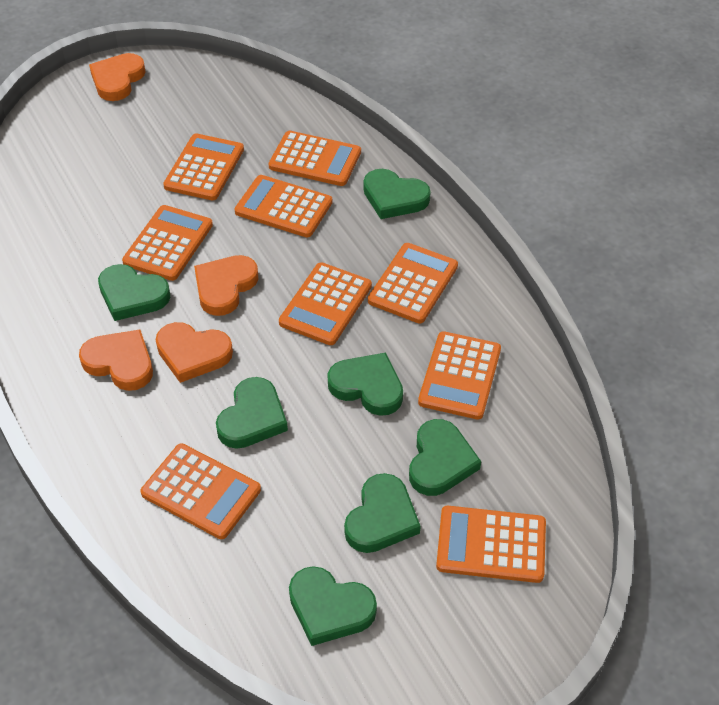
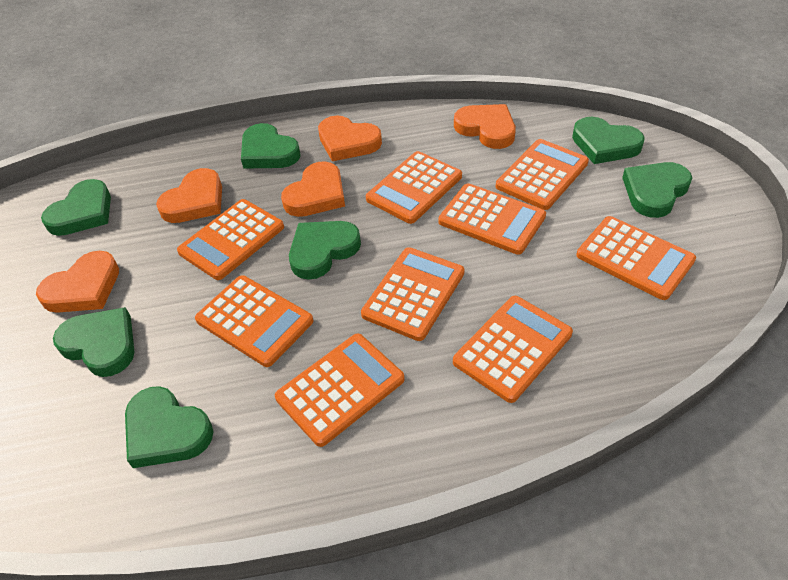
orange heart: 4 -> 5

